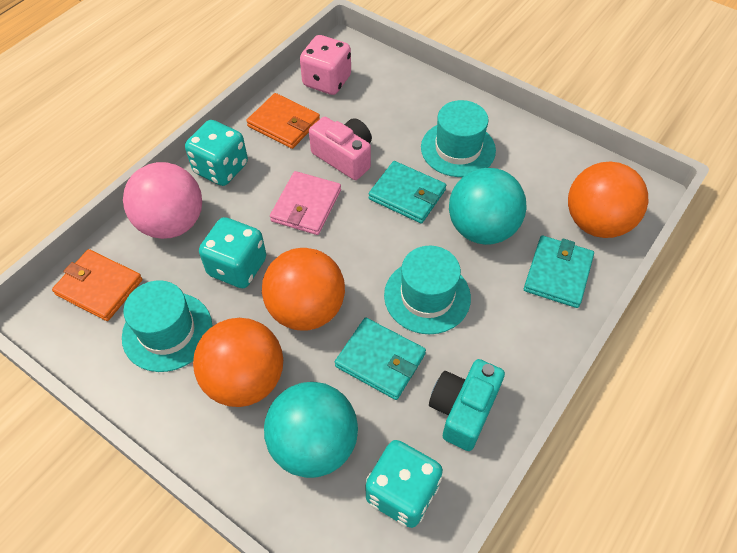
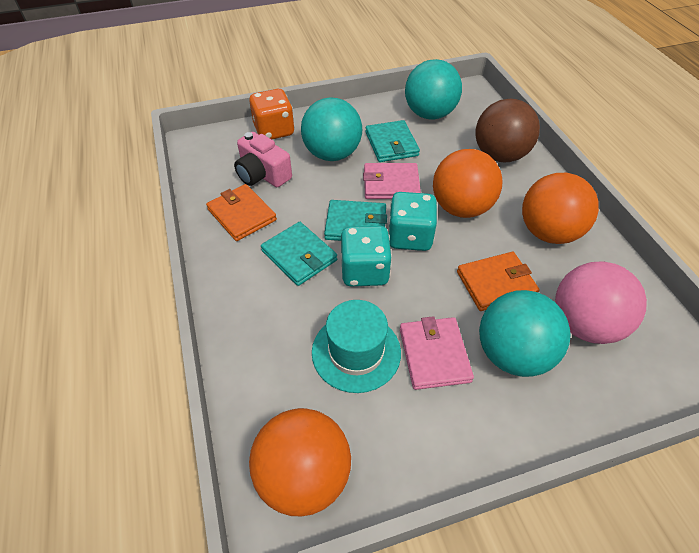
brown ball: 0 -> 1
orange dice: 0 -> 1
pink dice: 1 -> 0
pink wallet: 1 -> 2
turquoise ball: 2 -> 3
turquoise camera: 1 -> 0
turquoise dice: 3 -> 2
turquoise hat: 3 -> 1

